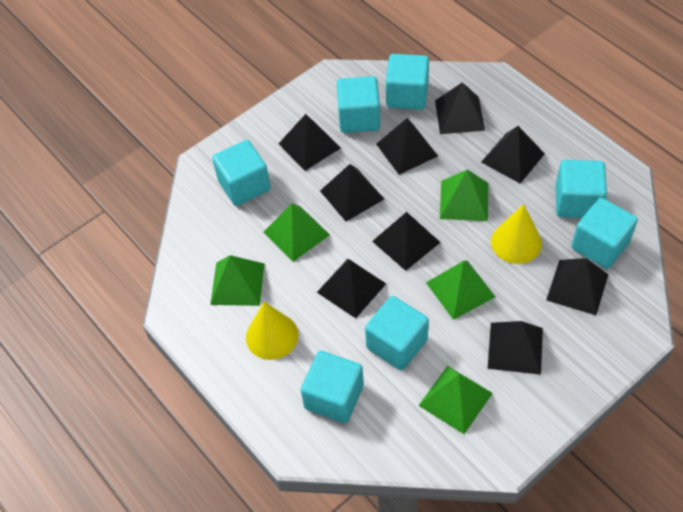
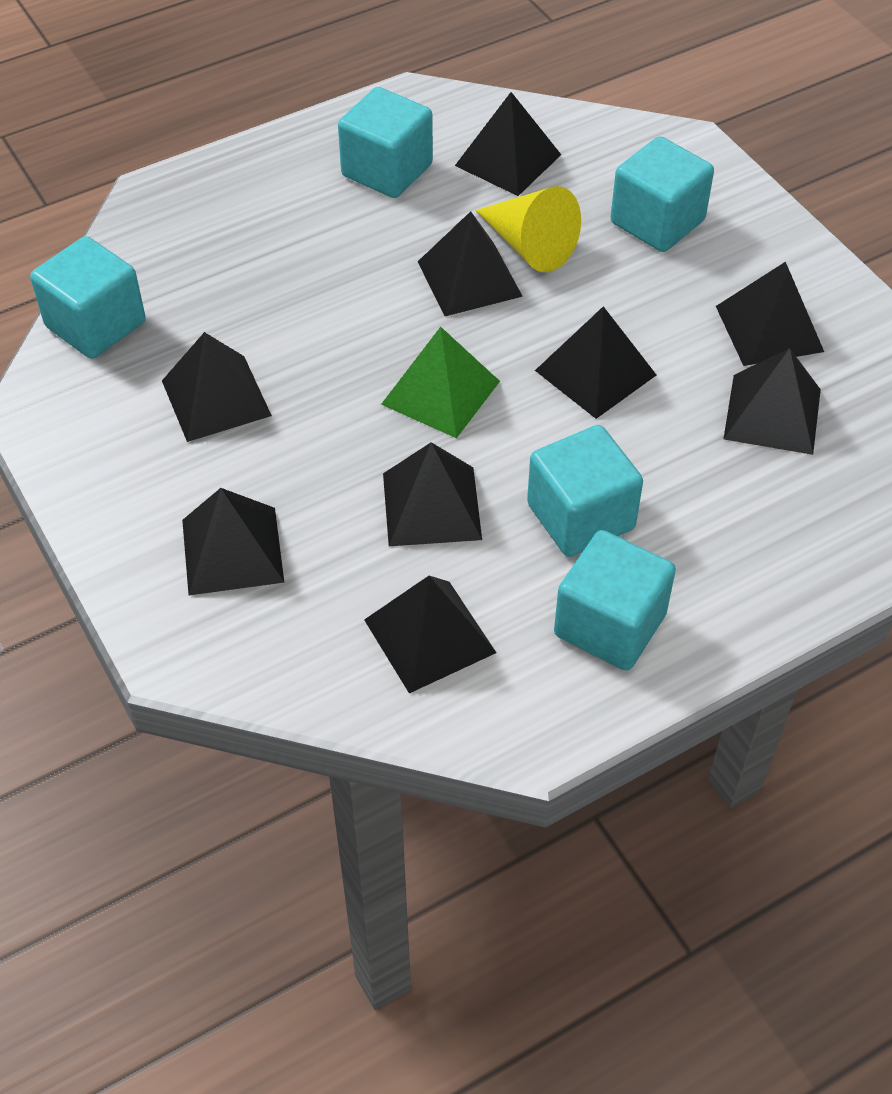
green pyramid: 5 -> 1
turquoise cube: 7 -> 5
yellow cone: 2 -> 1

